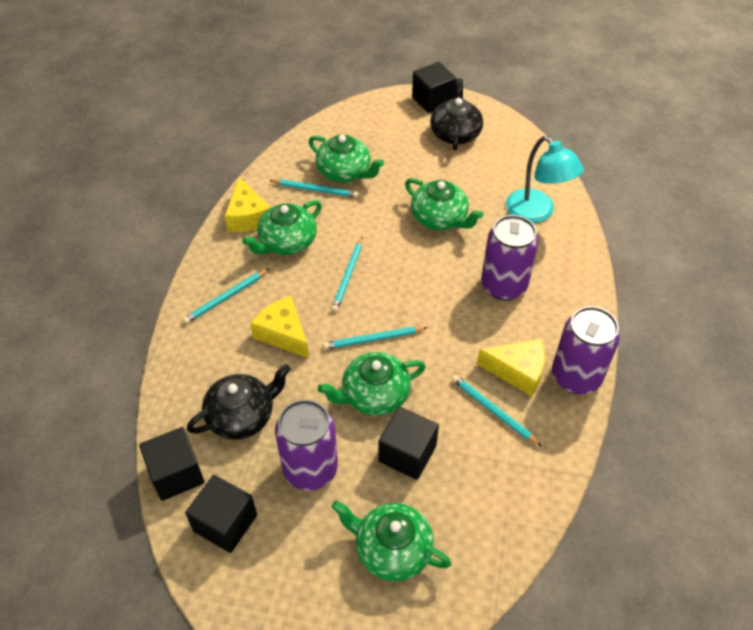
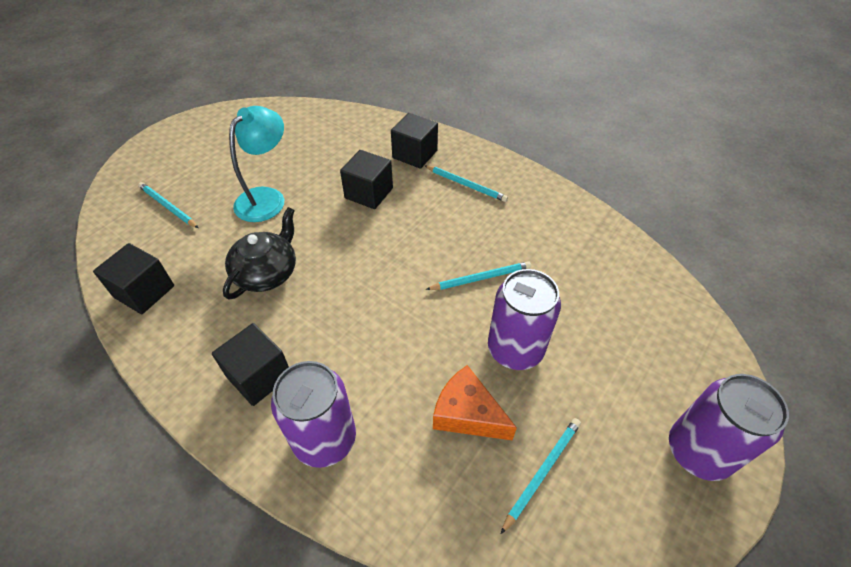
black teapot: 2 -> 1
green teapot: 5 -> 0
orange cheese: 0 -> 1
turquoise pencil: 5 -> 4
yellow cheese: 3 -> 0

